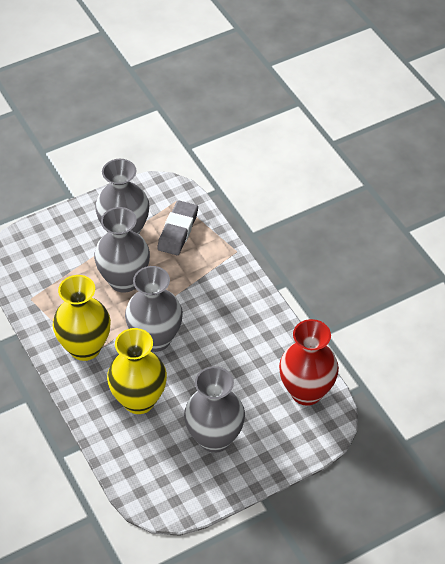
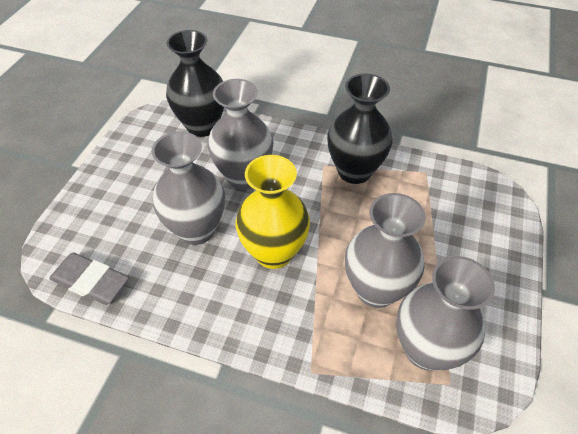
black vase: 0 -> 2
red vase: 1 -> 0
yellow vase: 2 -> 1

